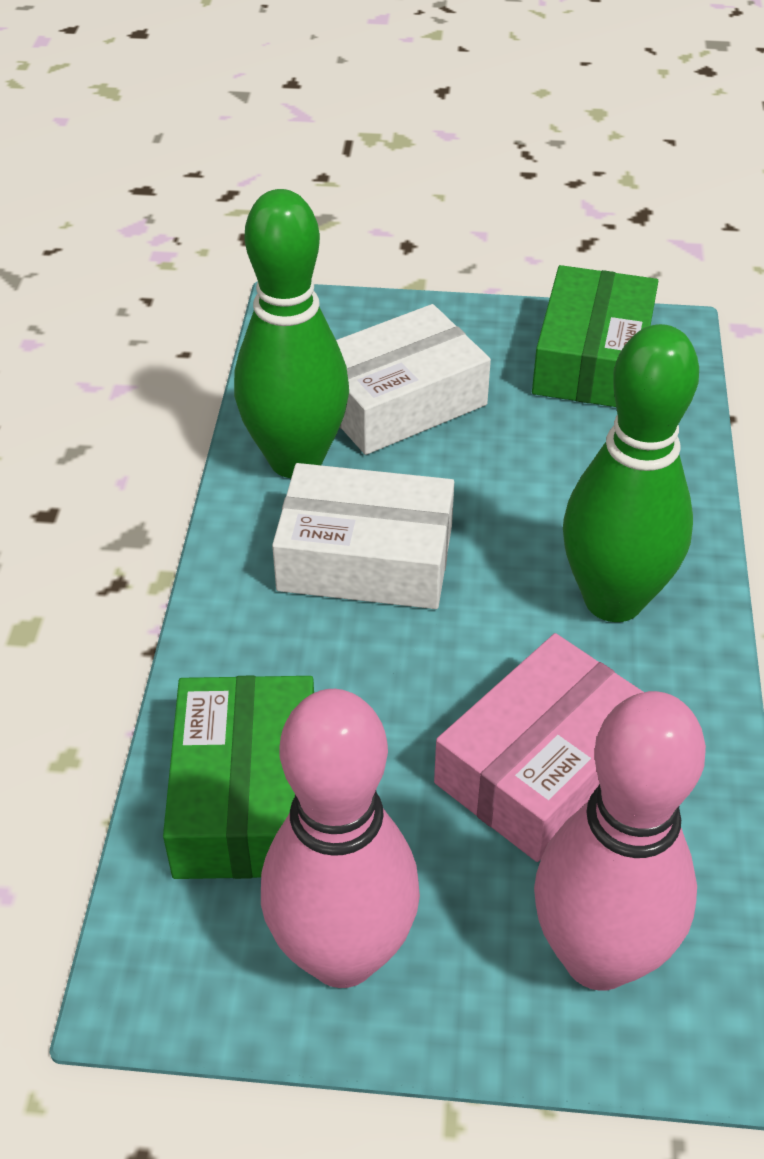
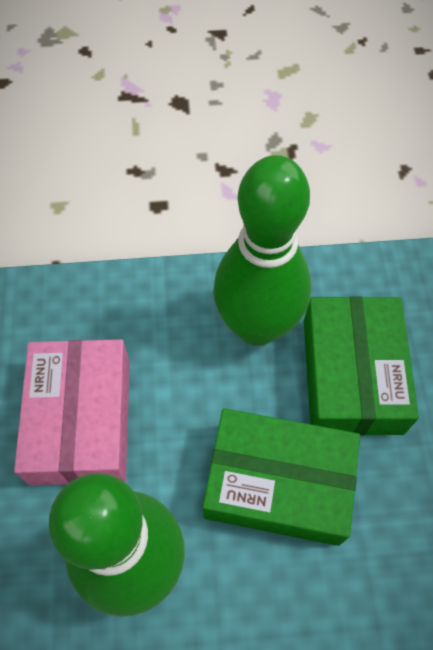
pink bowling pin: 2 -> 0
white box: 2 -> 0

